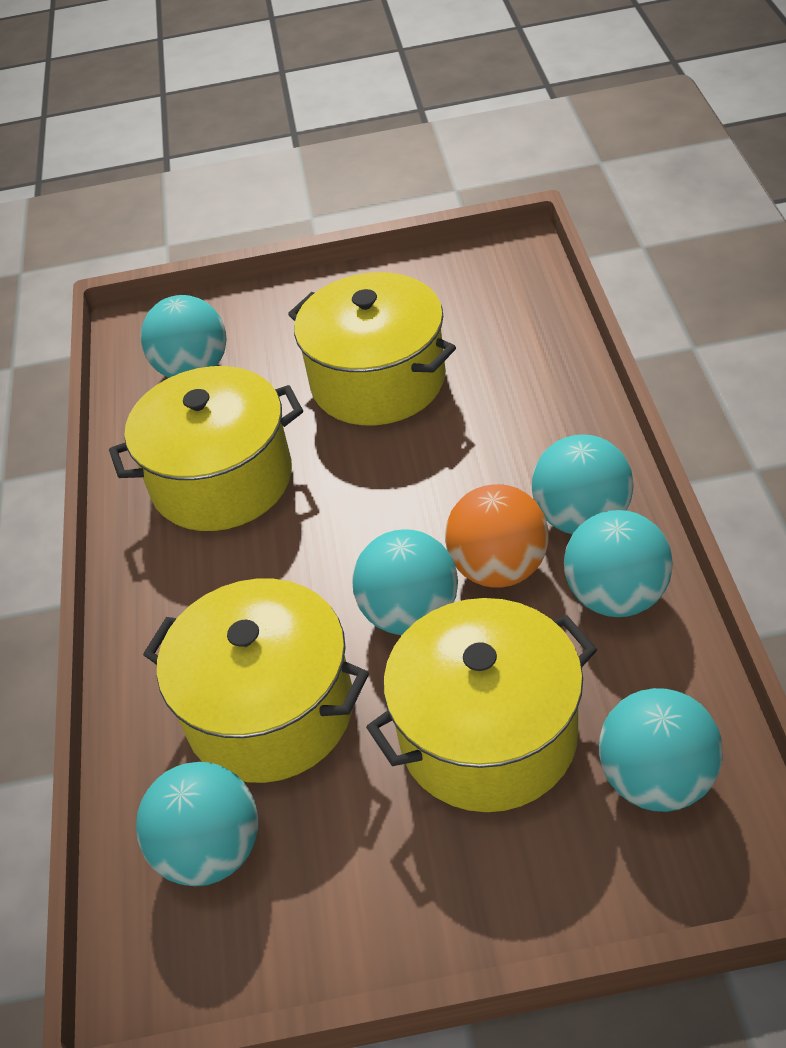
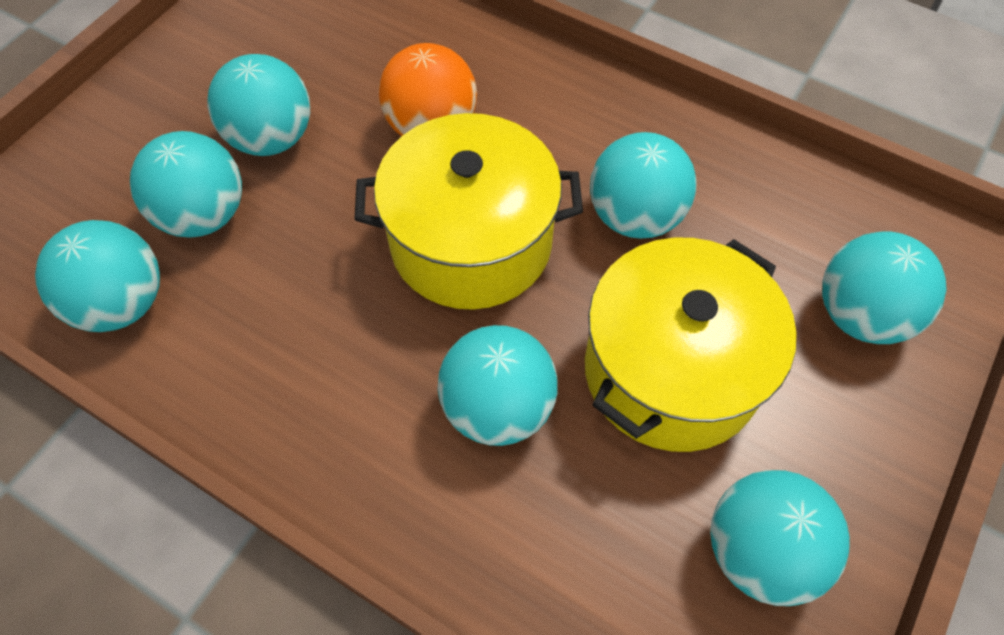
turquoise ball: 6 -> 7
yellow pot: 4 -> 2

